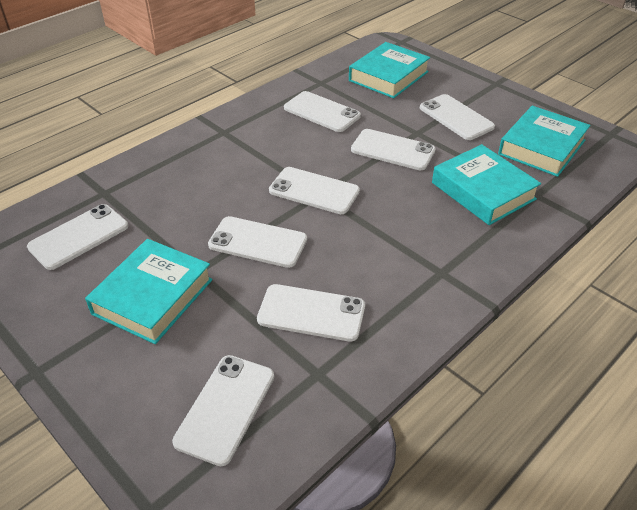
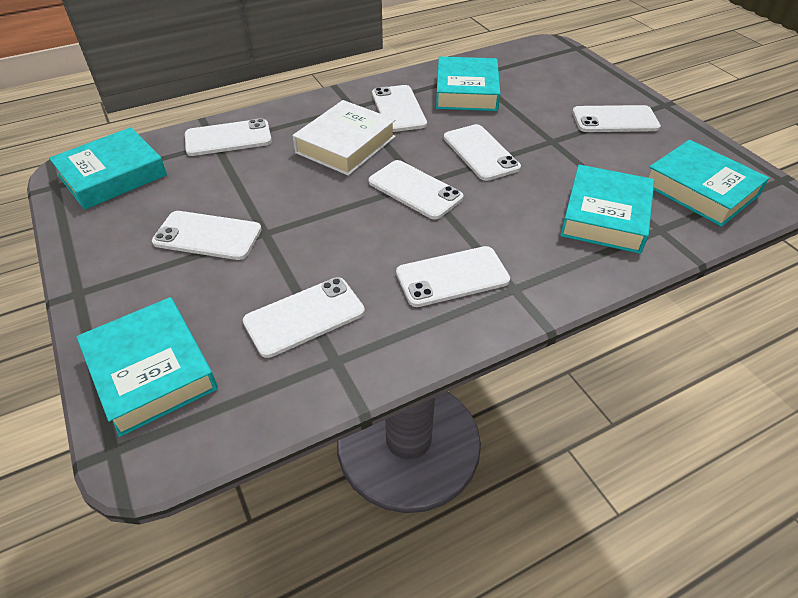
turquoise book: 4 -> 5
white book: 0 -> 1

